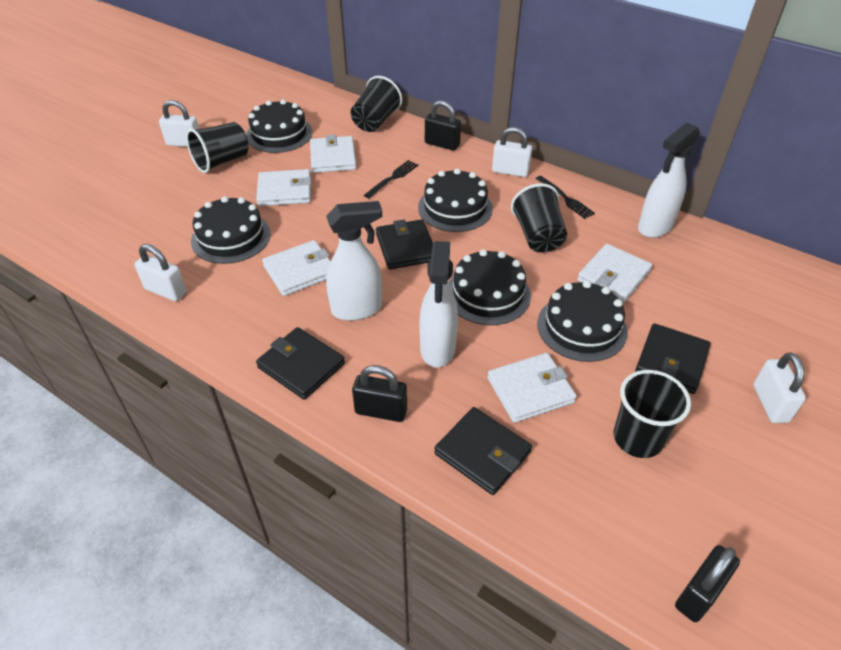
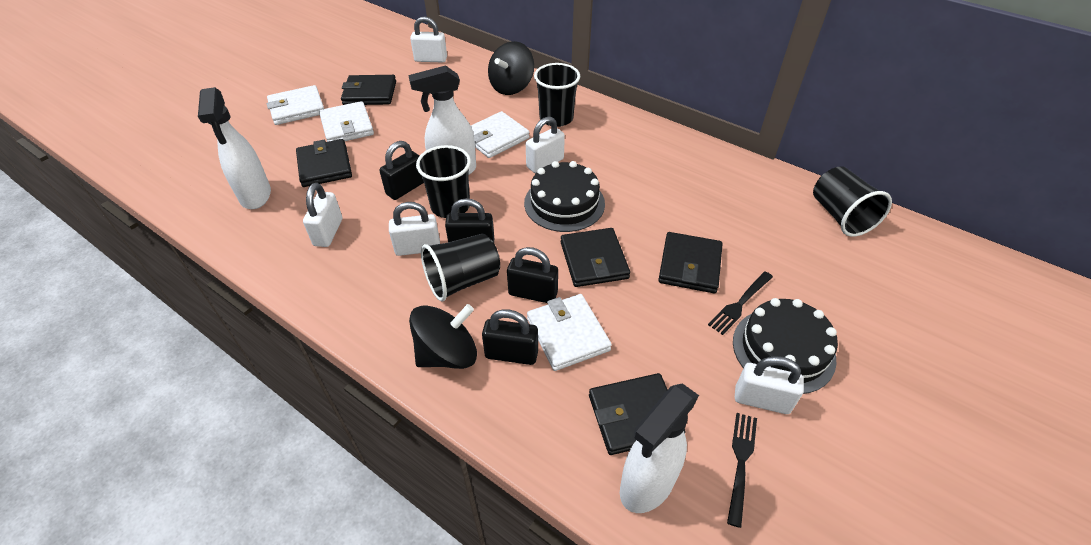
black cake: 5 -> 2
black padlock: 3 -> 4
black spinning top: 0 -> 2
black wallet: 4 -> 5
white padlock: 4 -> 5
white wallet: 5 -> 4

